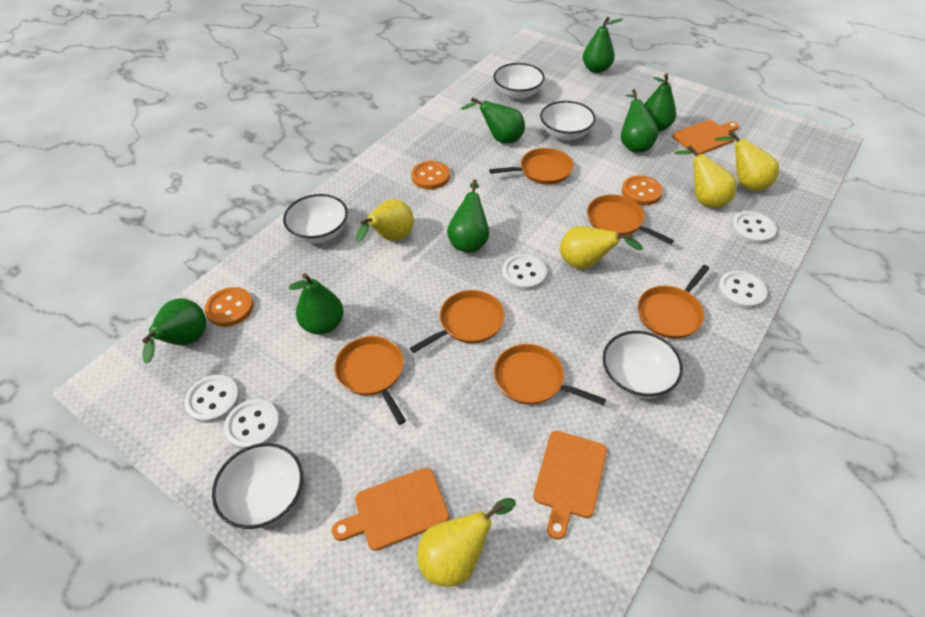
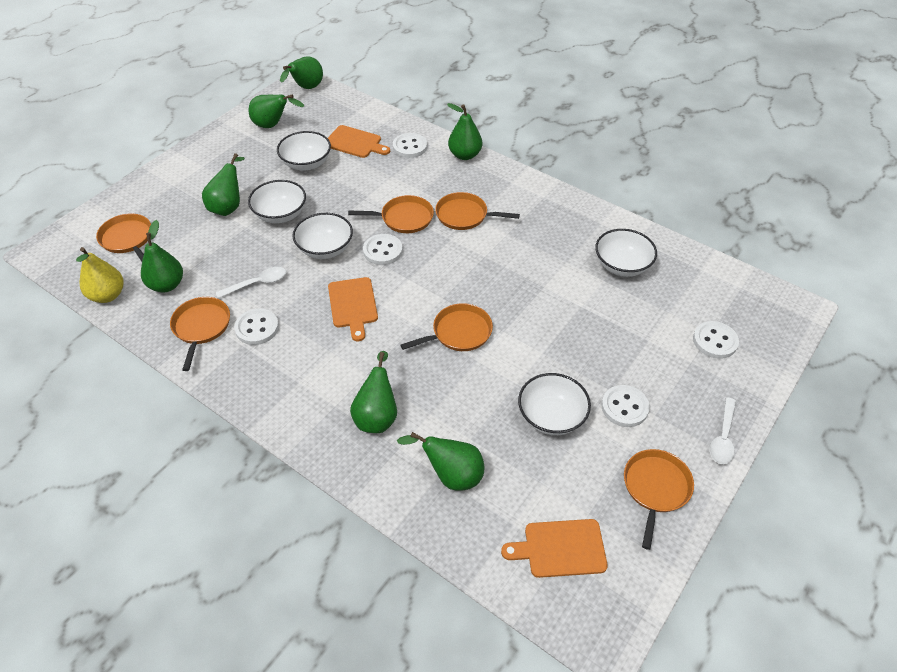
orange button: 3 -> 0
white spoon: 0 -> 2
yellow pear: 5 -> 1

